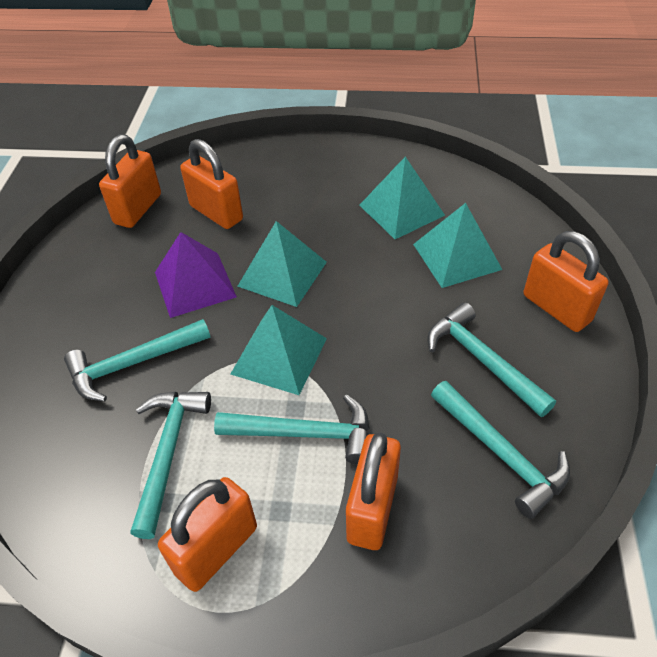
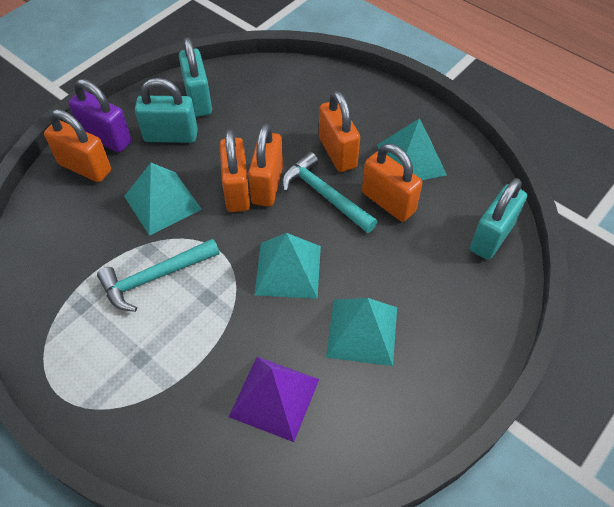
purple padlock: 0 -> 1
turquoise hammer: 5 -> 2
turquoise padlock: 0 -> 3

